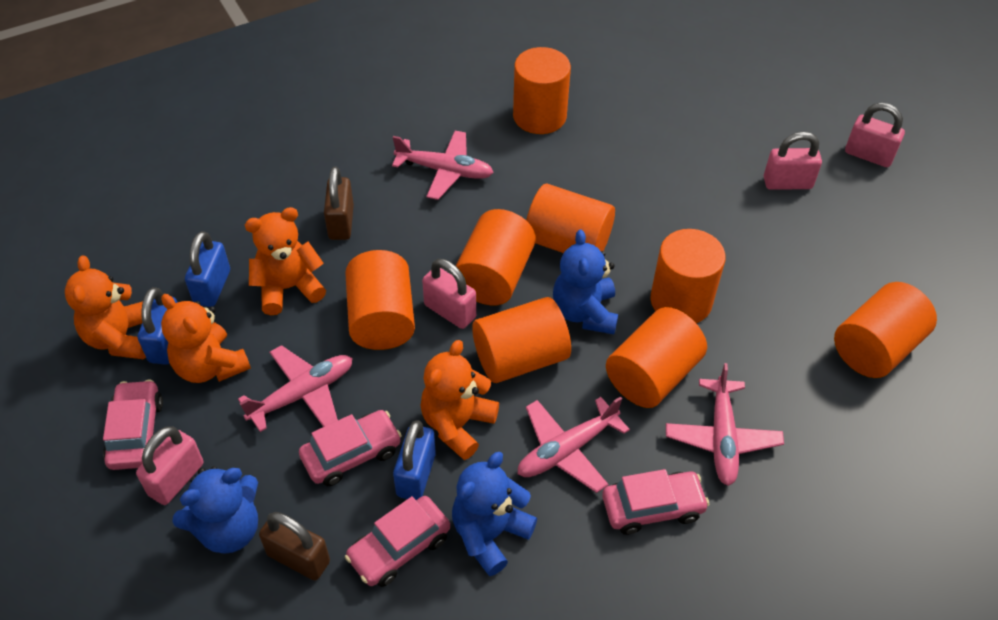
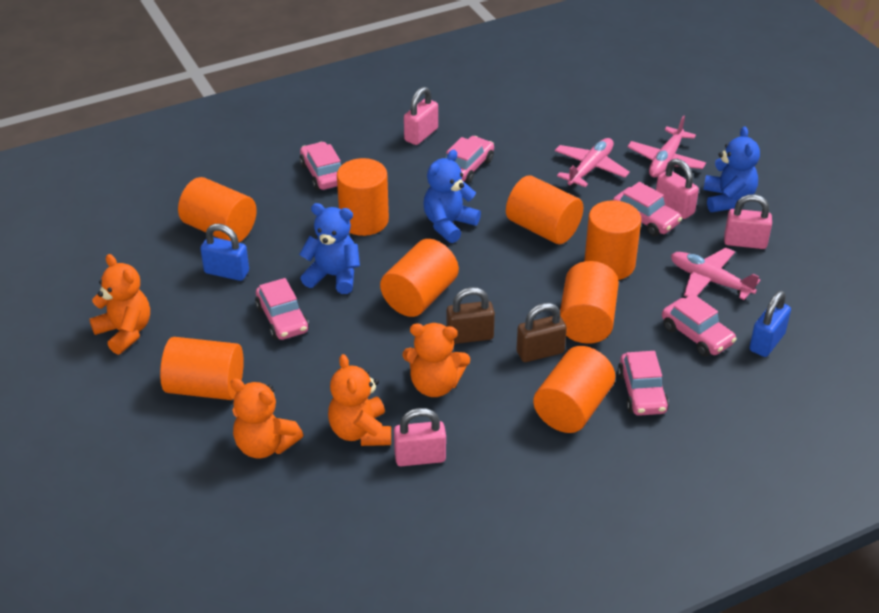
blue padlock: 3 -> 2
pink car: 4 -> 6
pink plane: 4 -> 3

